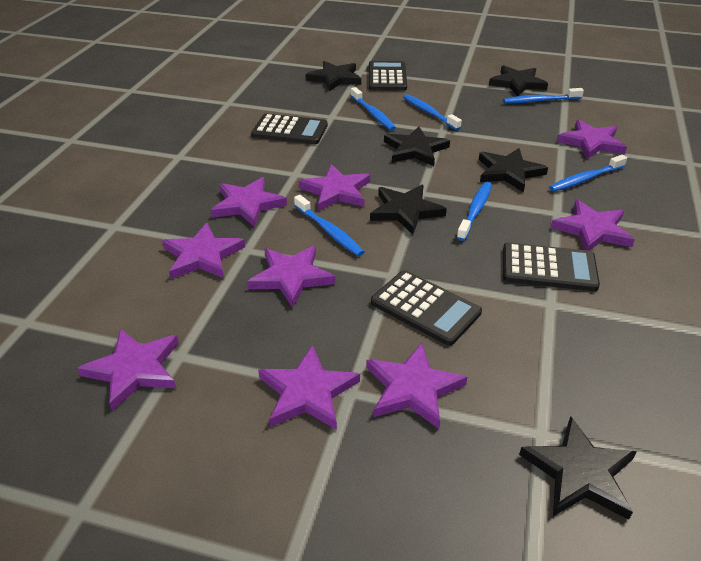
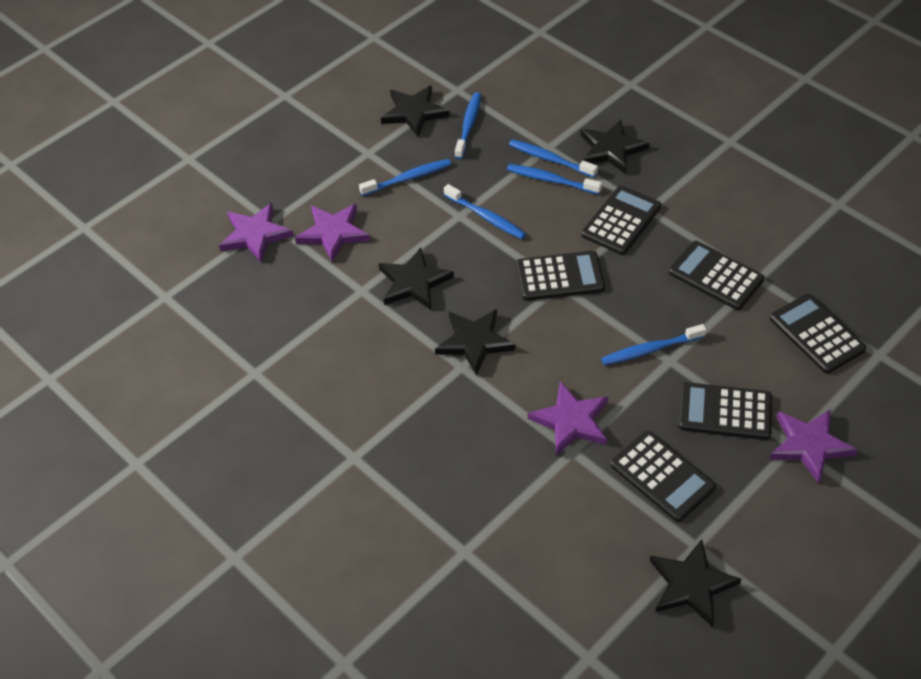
black calculator: 4 -> 6
black star: 6 -> 5
purple star: 9 -> 4

